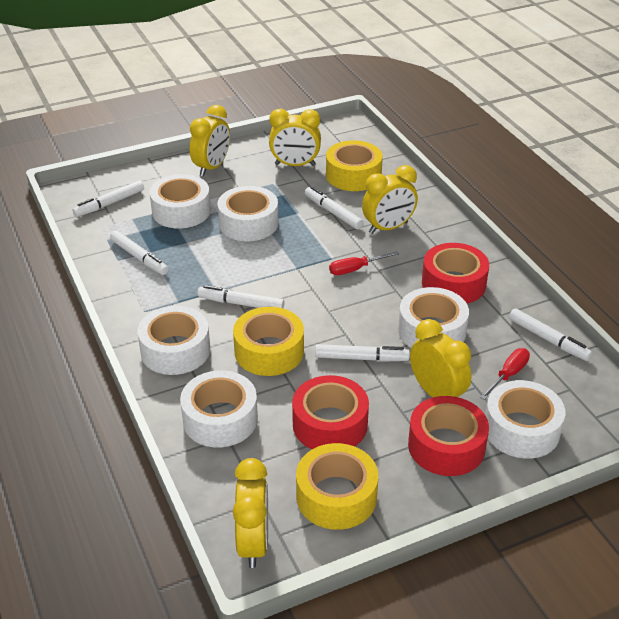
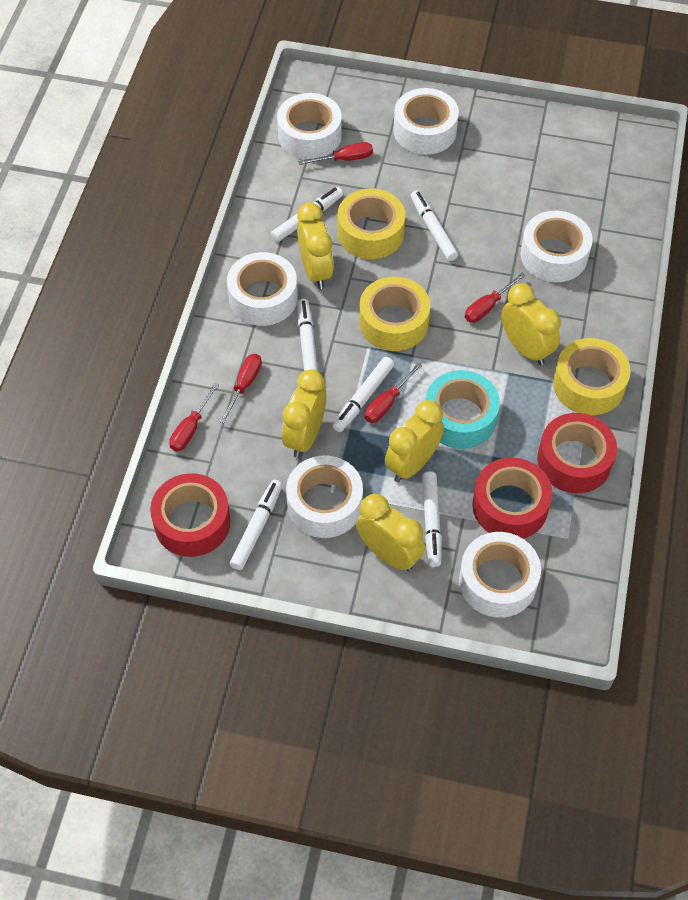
red screwdriver: 2 -> 5
turquoise tape: 0 -> 1

